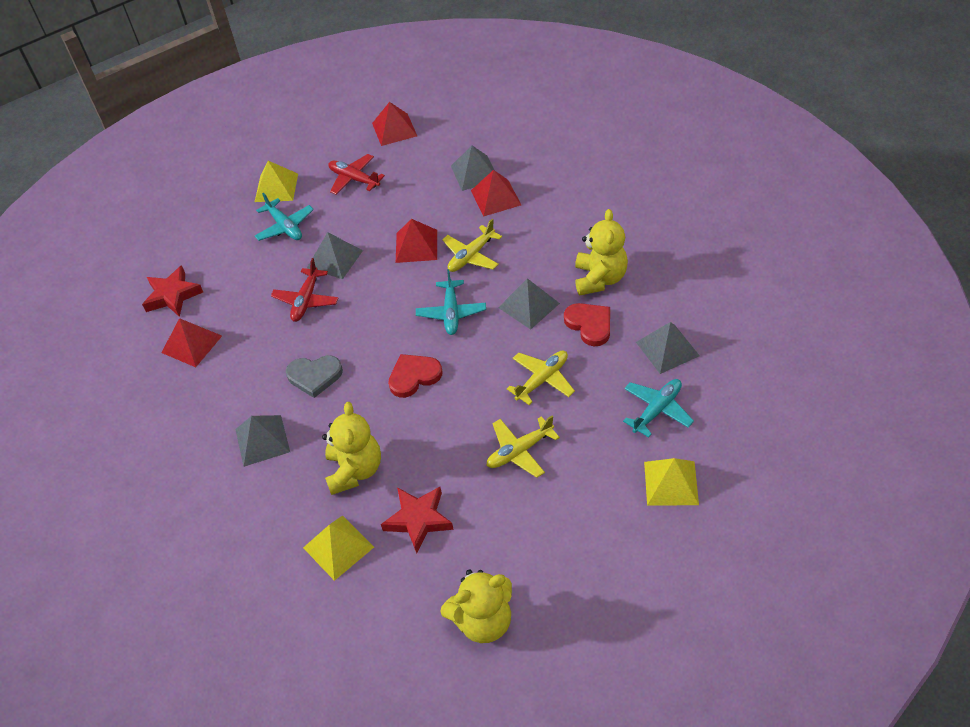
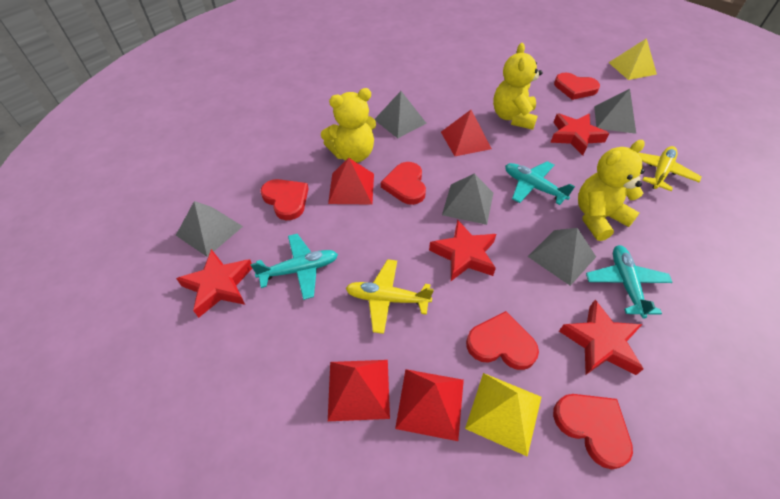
grey heart: 1 -> 0
red heart: 2 -> 5
red plane: 2 -> 0
red star: 2 -> 4
yellow plane: 3 -> 2
yellow pyramid: 3 -> 2

